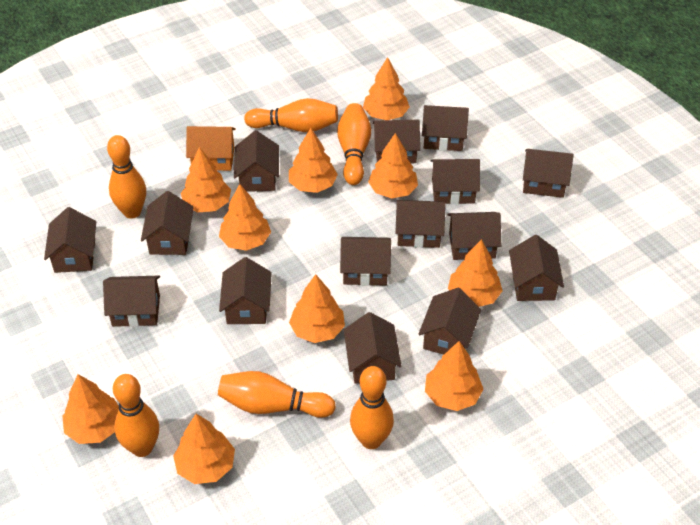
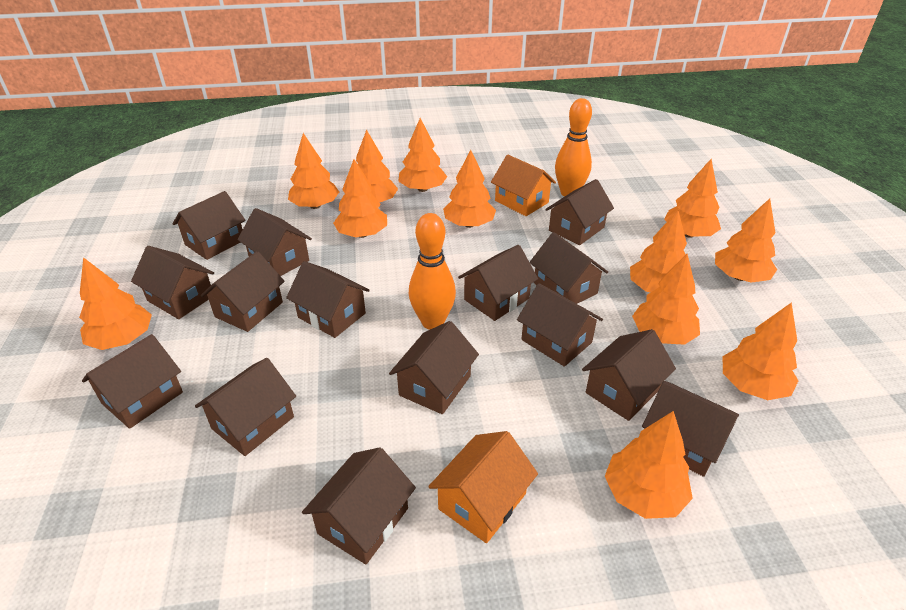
orange bowling pin: 6 -> 2
orange house: 1 -> 2
orange tree: 10 -> 12

